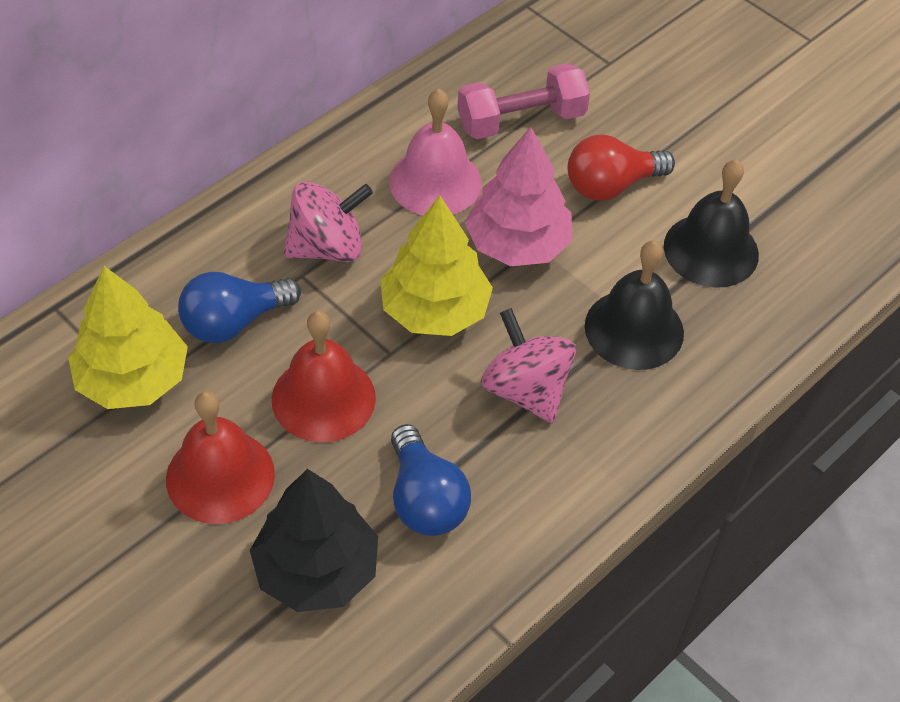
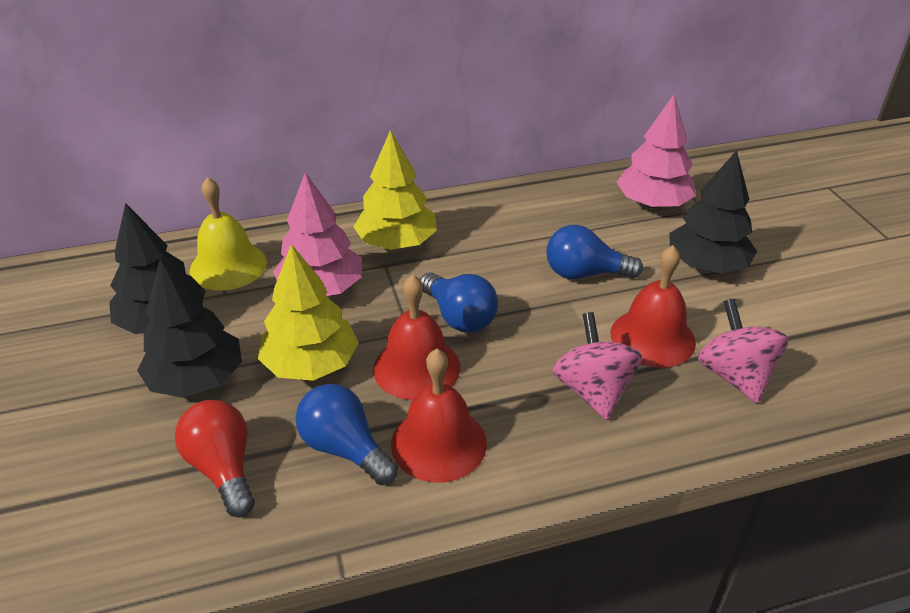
black bell: 2 -> 0
black tree: 1 -> 3
blue light bulb: 2 -> 3
pink bell: 1 -> 0
pink dumbbell: 1 -> 0
pink tree: 1 -> 2
red bell: 2 -> 3
yellow bell: 0 -> 1

